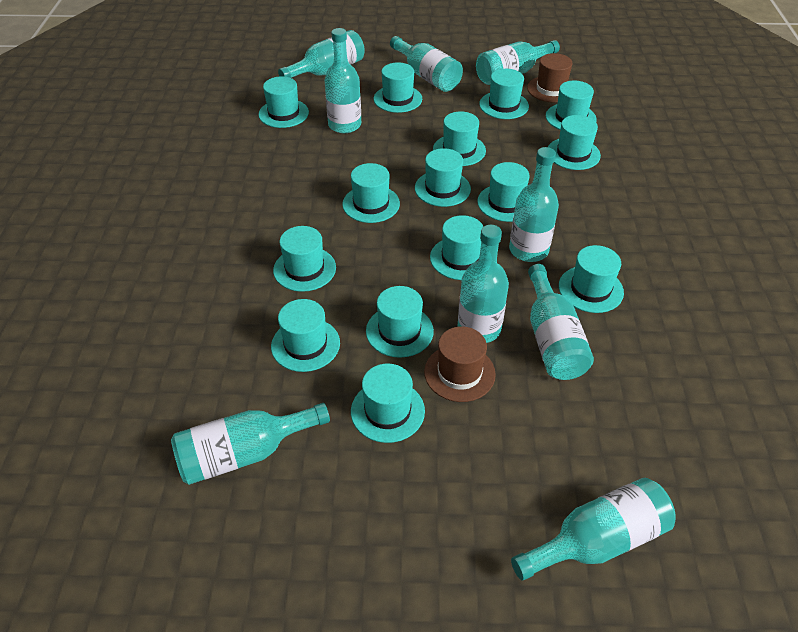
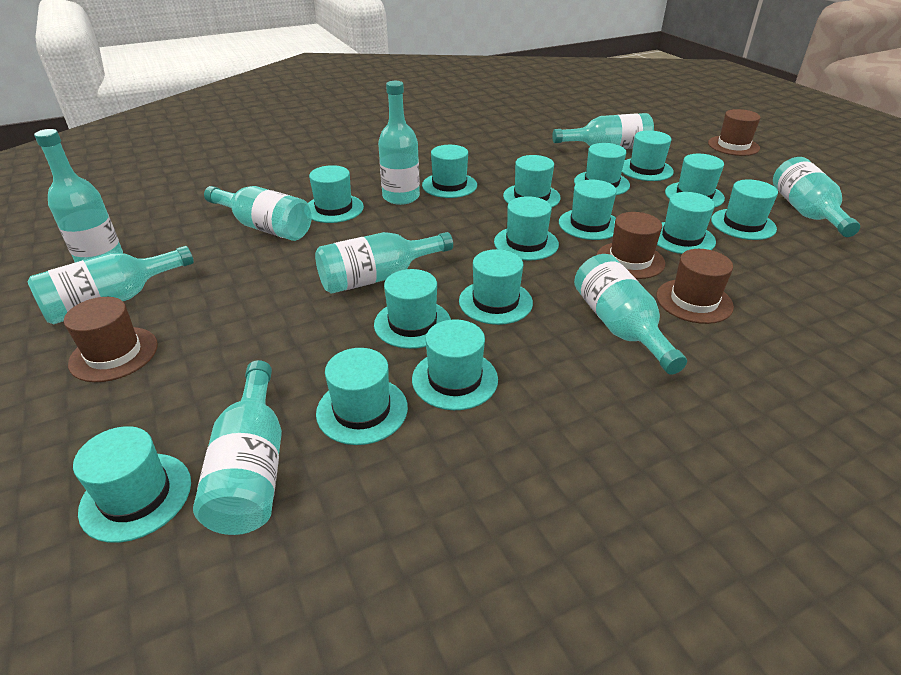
brown hat: 2 -> 4

